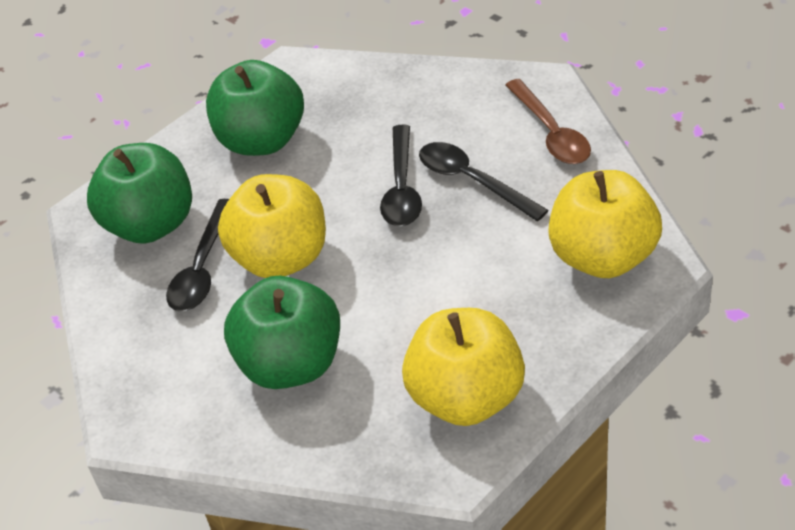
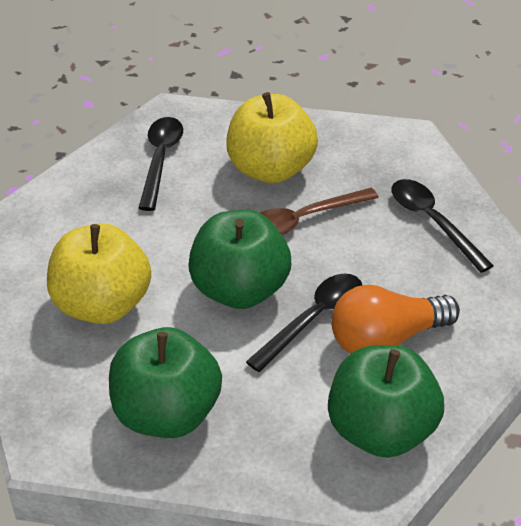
orange light bulb: 0 -> 1
yellow apple: 3 -> 2

